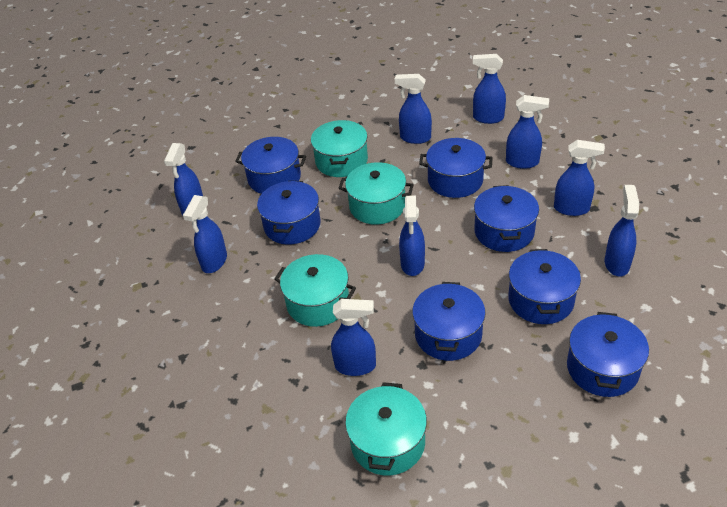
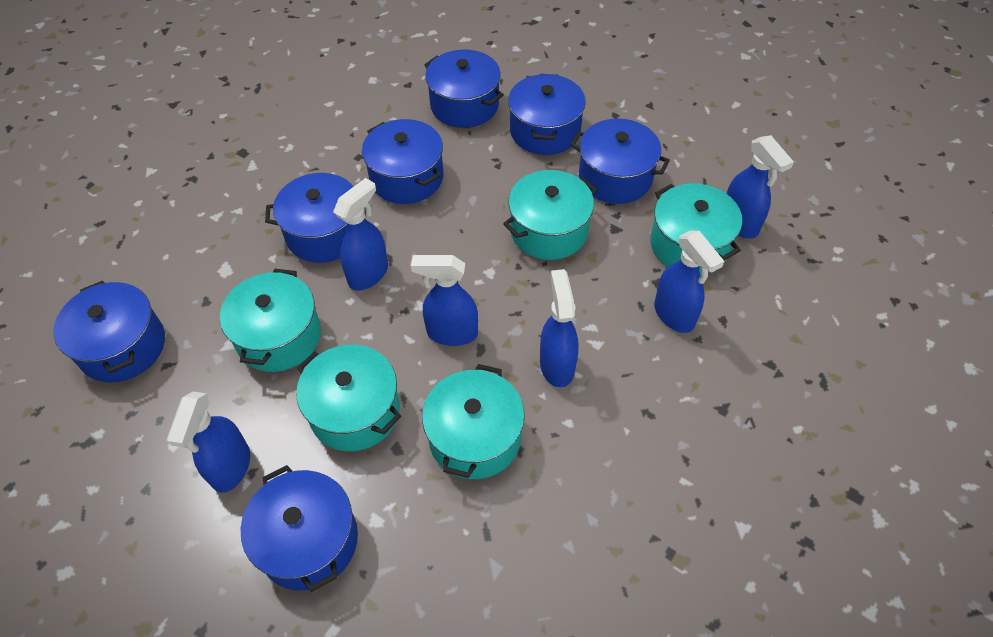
blue spray bottle: 9 -> 6
turquoise pot: 4 -> 5

